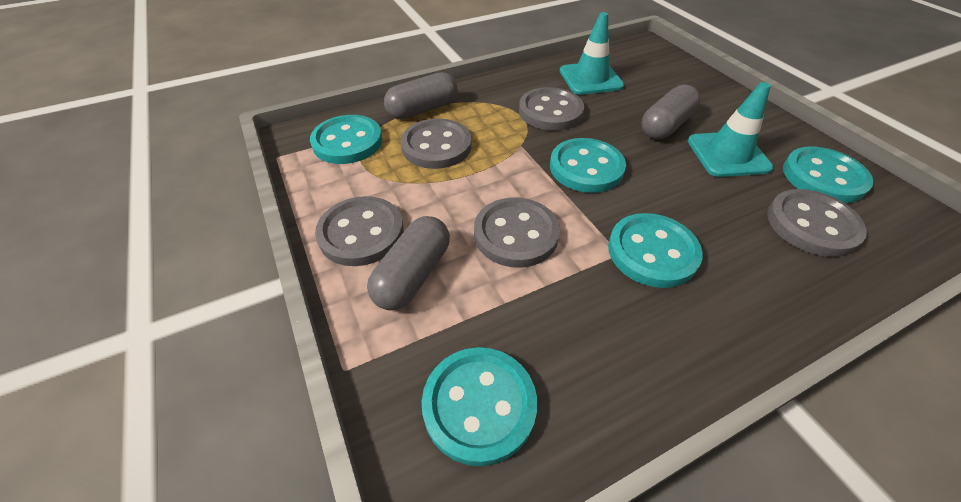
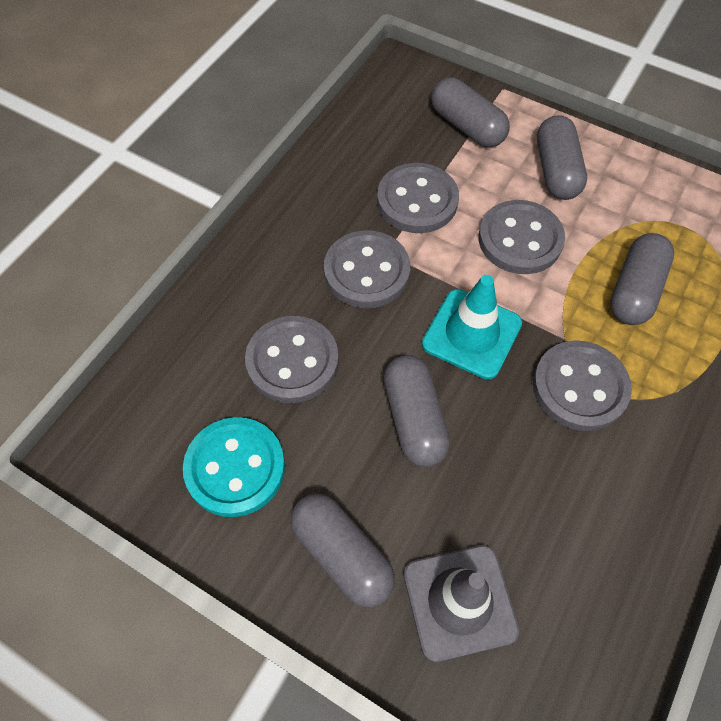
grey capsule: 3 -> 5
grey traffic cone: 0 -> 1
turquoise button: 5 -> 1
turquoise traffic cone: 2 -> 1

